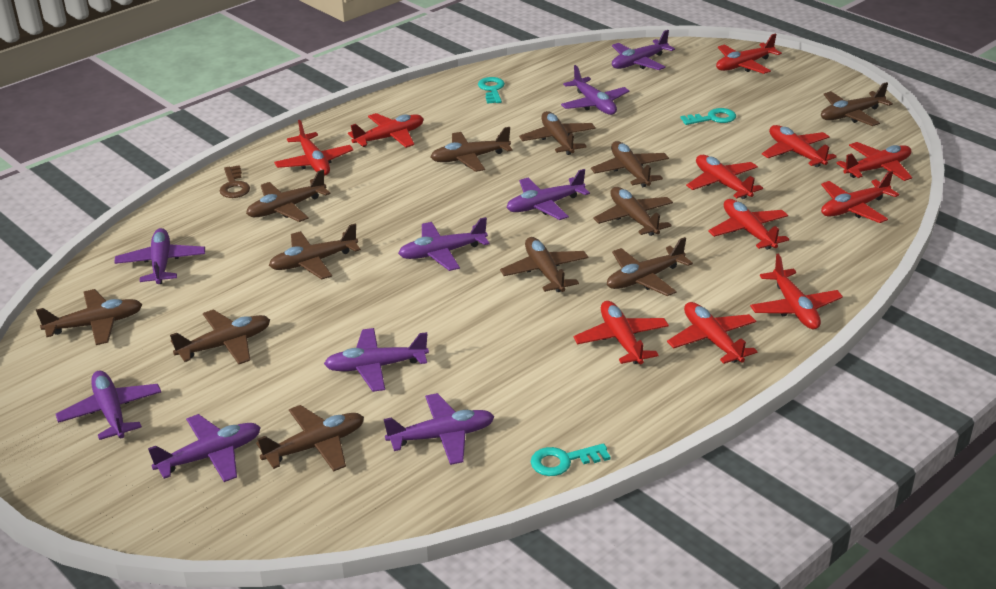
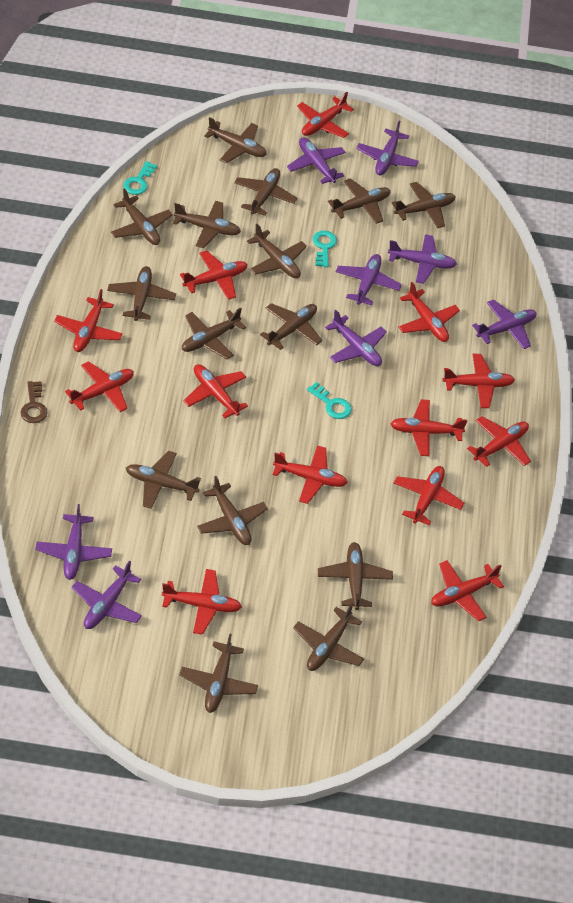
brown plane: 12 -> 15
purple plane: 9 -> 8
red plane: 11 -> 13

